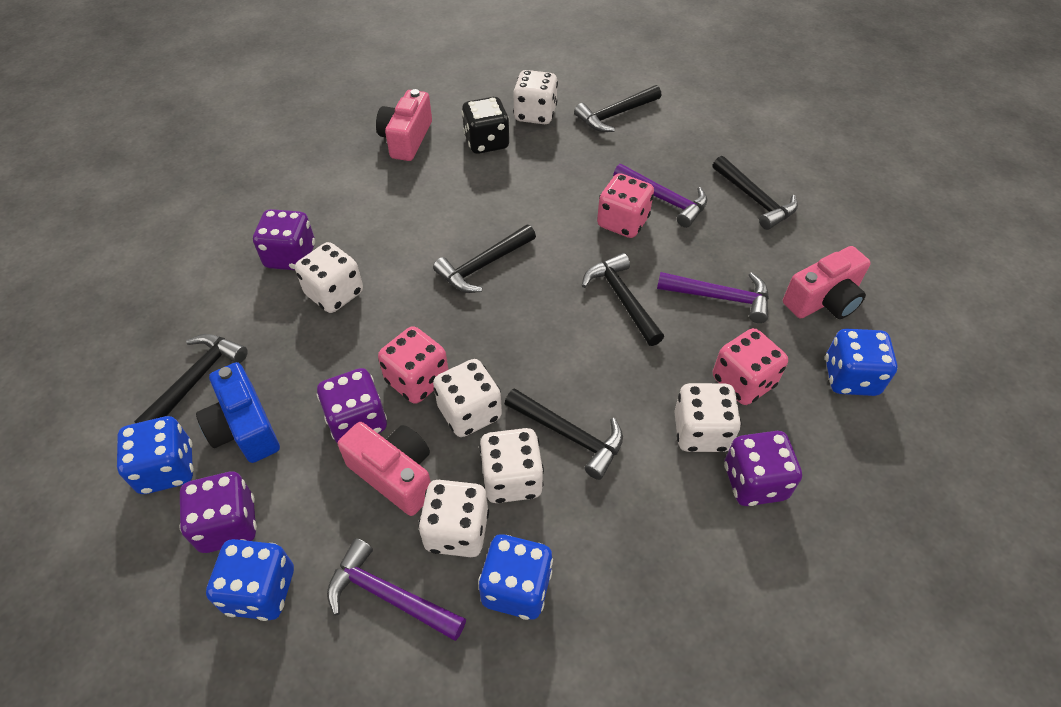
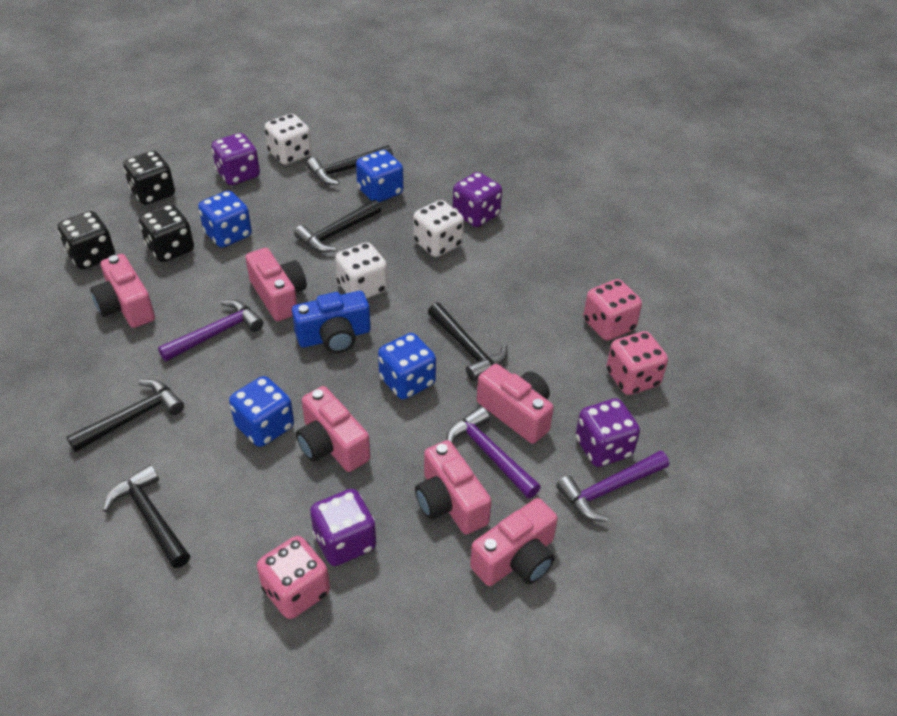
black dice: 1 -> 3
black hammer: 6 -> 5
pink camera: 3 -> 6
white dice: 6 -> 3

